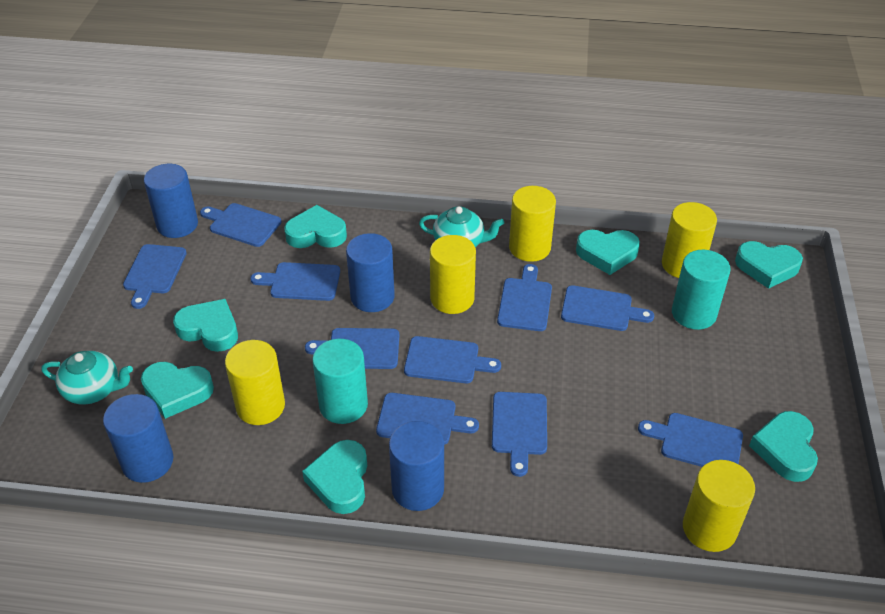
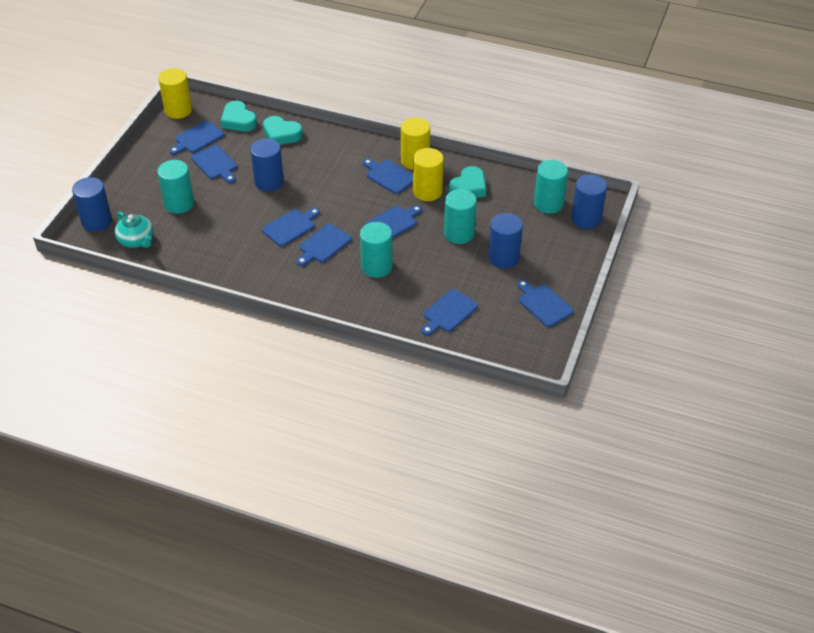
blue cutting board: 10 -> 8
turquoise cylinder: 2 -> 4
turquoise heart: 7 -> 3
turquoise teapot: 2 -> 1
yellow cylinder: 5 -> 3

